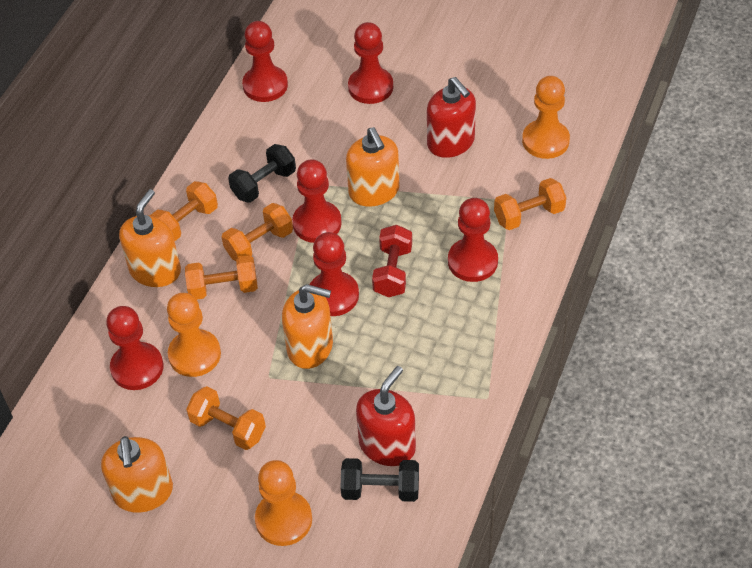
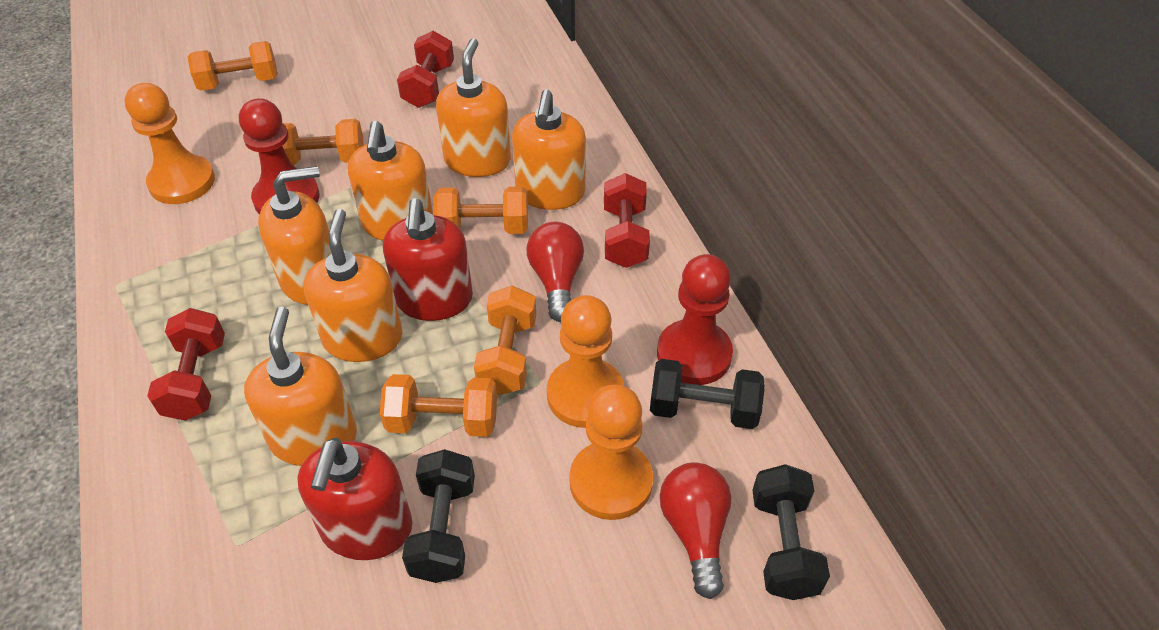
black dumbbell: 2 -> 3
orange soap dispenser: 4 -> 6
red dumbbell: 1 -> 3
red light bulb: 0 -> 2
red pawn: 6 -> 2

